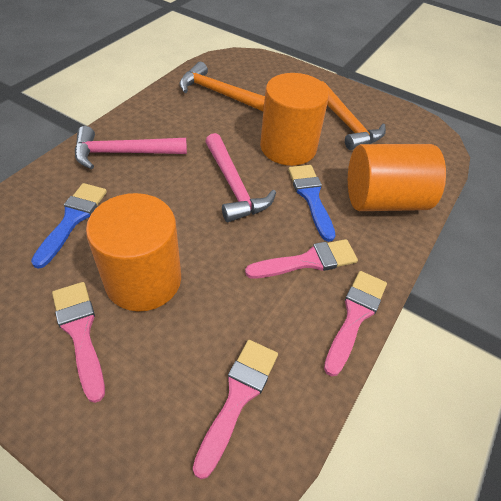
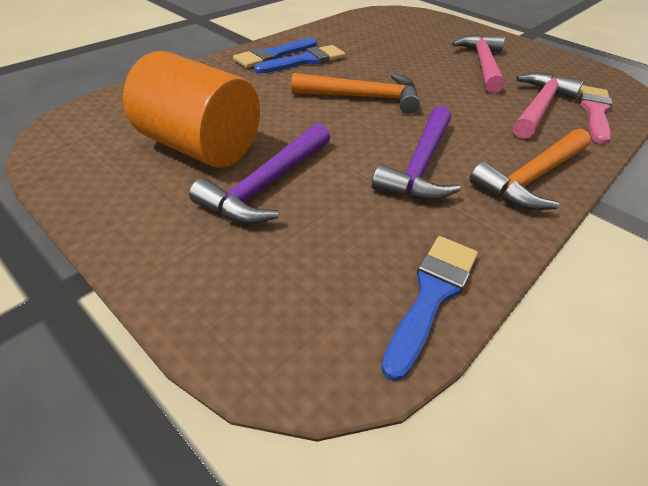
blue brush: 2 -> 3
orange cylinder: 3 -> 1
pink brush: 4 -> 1
purple hammer: 0 -> 2

